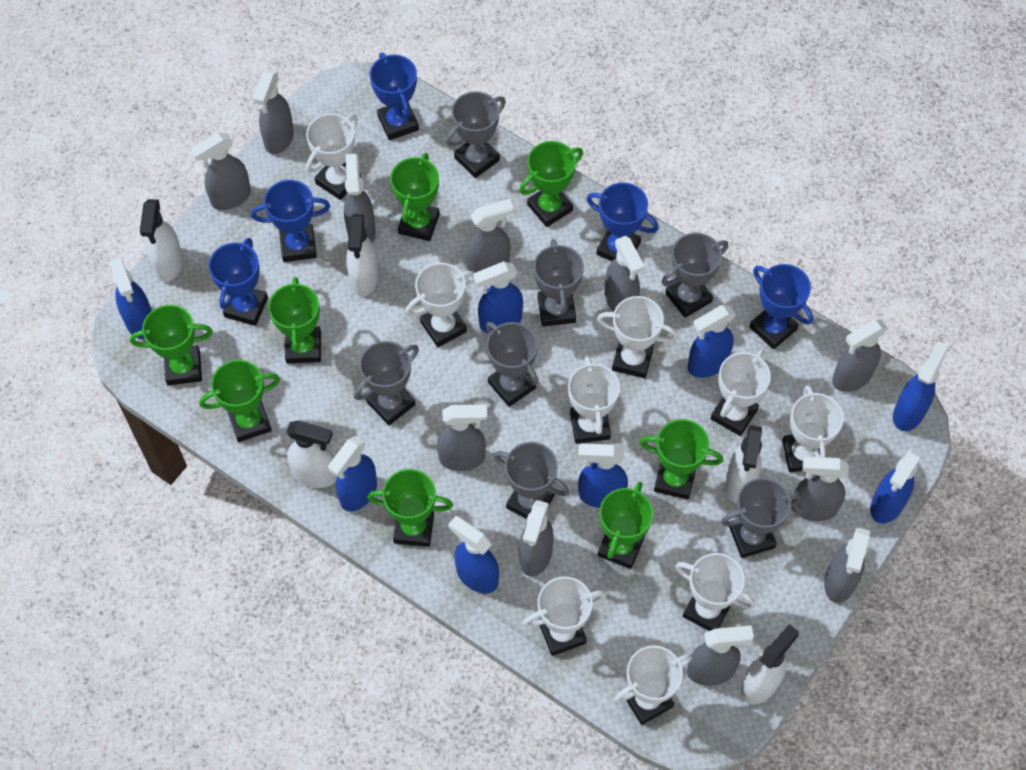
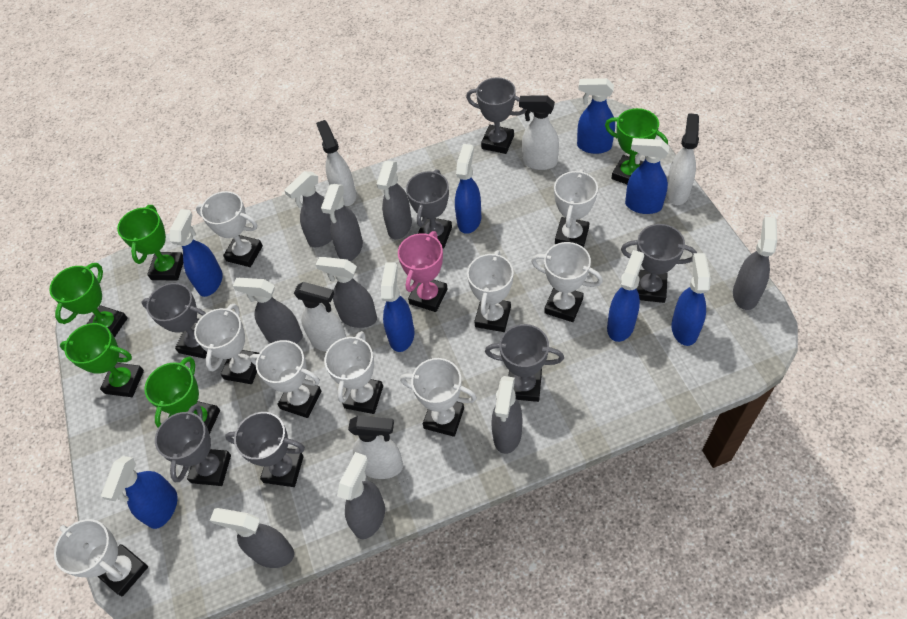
blue trophy: 5 -> 0
green trophy: 8 -> 5
grey spray bottle: 11 -> 9
pink trophy: 0 -> 1

